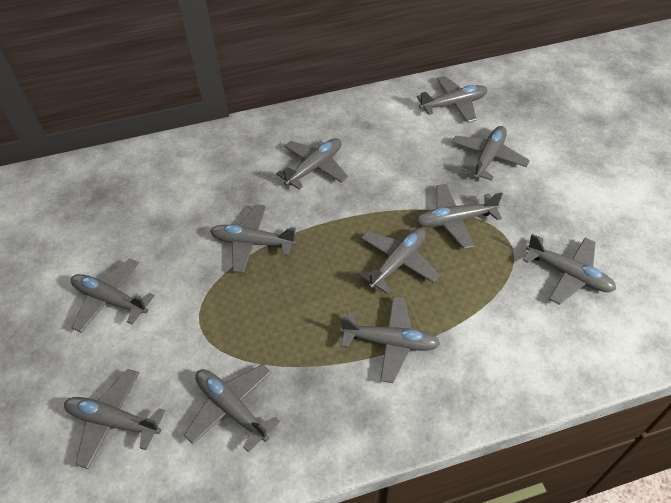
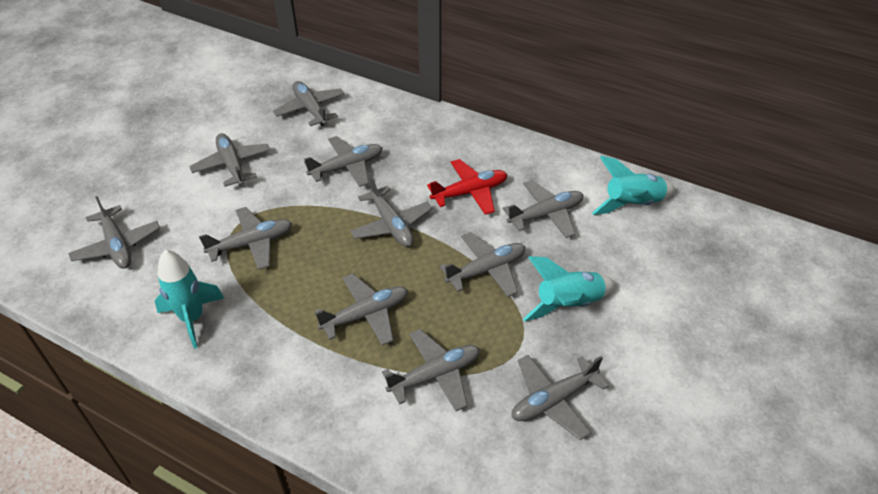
red plane: 0 -> 1
turquoise rocket: 0 -> 3

